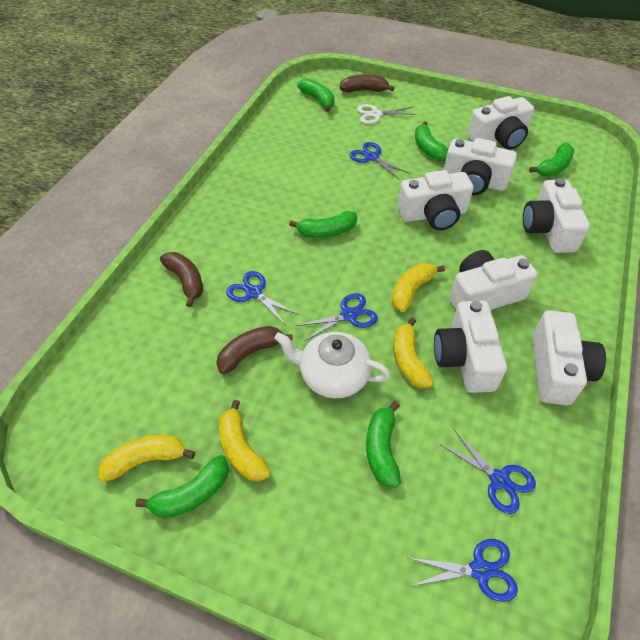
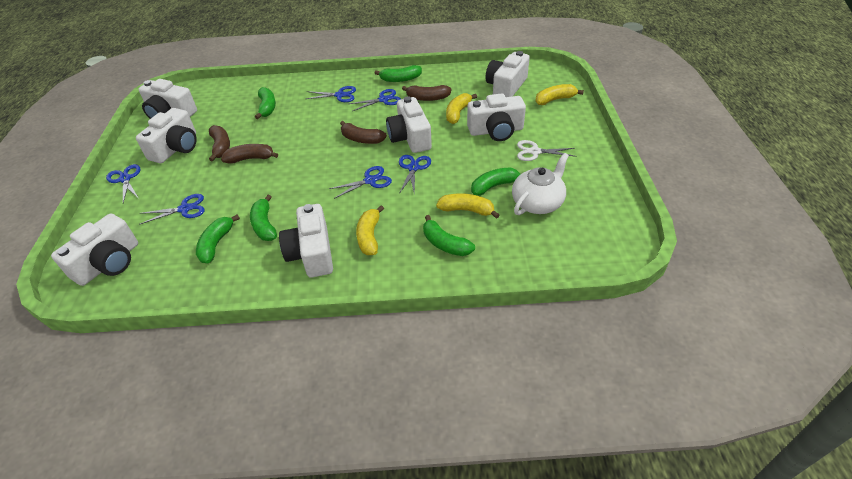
blue scissors: 5 -> 6
brown banana: 3 -> 4

